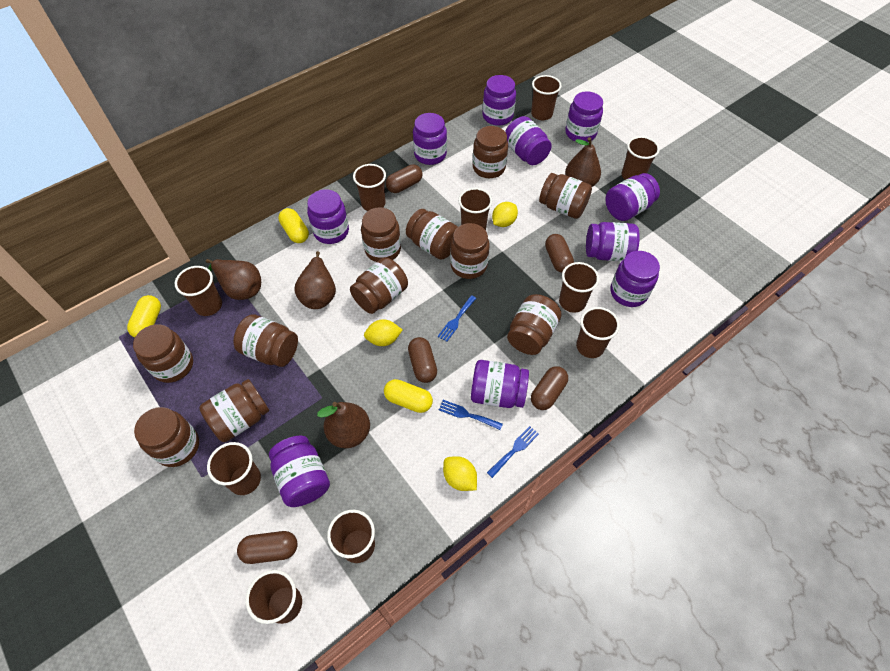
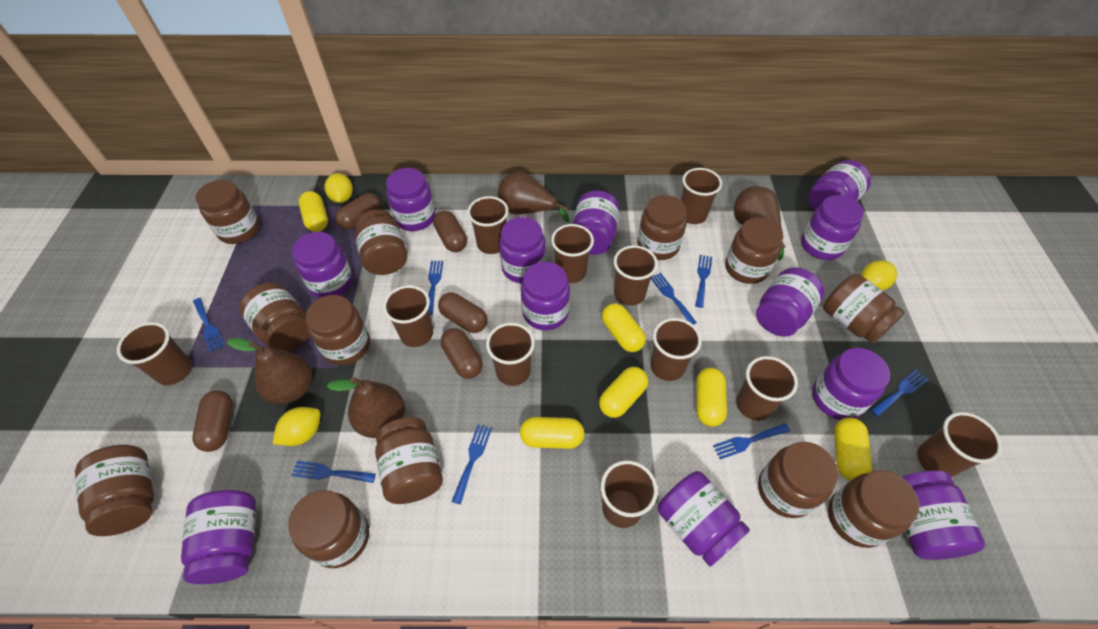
blue fork: 3 -> 8
brown cup: 10 -> 11
brown jar: 11 -> 12
purple jar: 10 -> 12
yellow capsule: 3 -> 6

